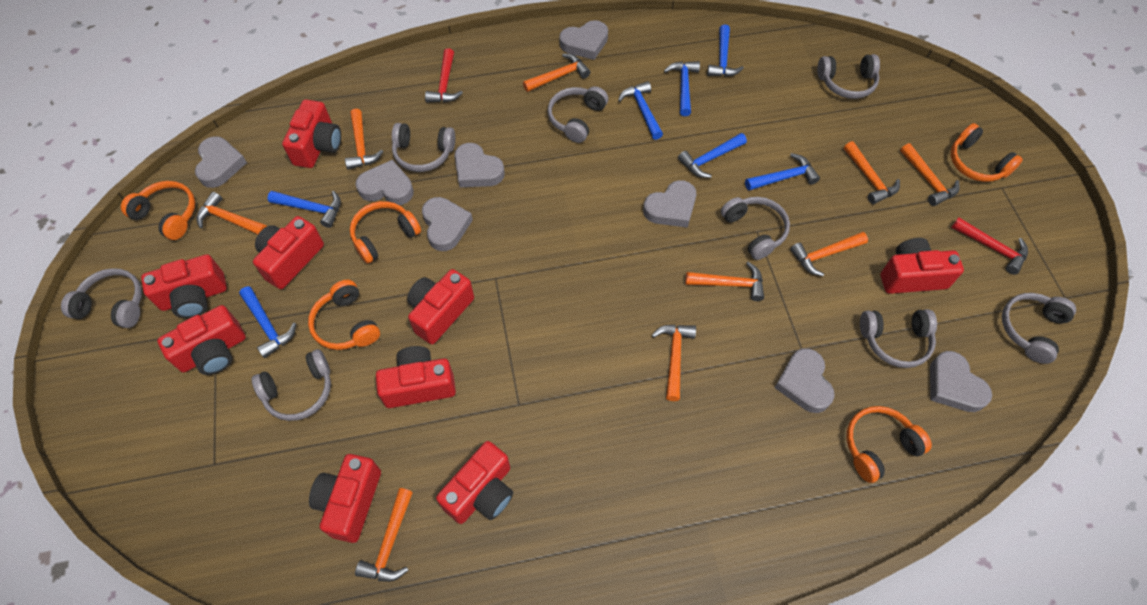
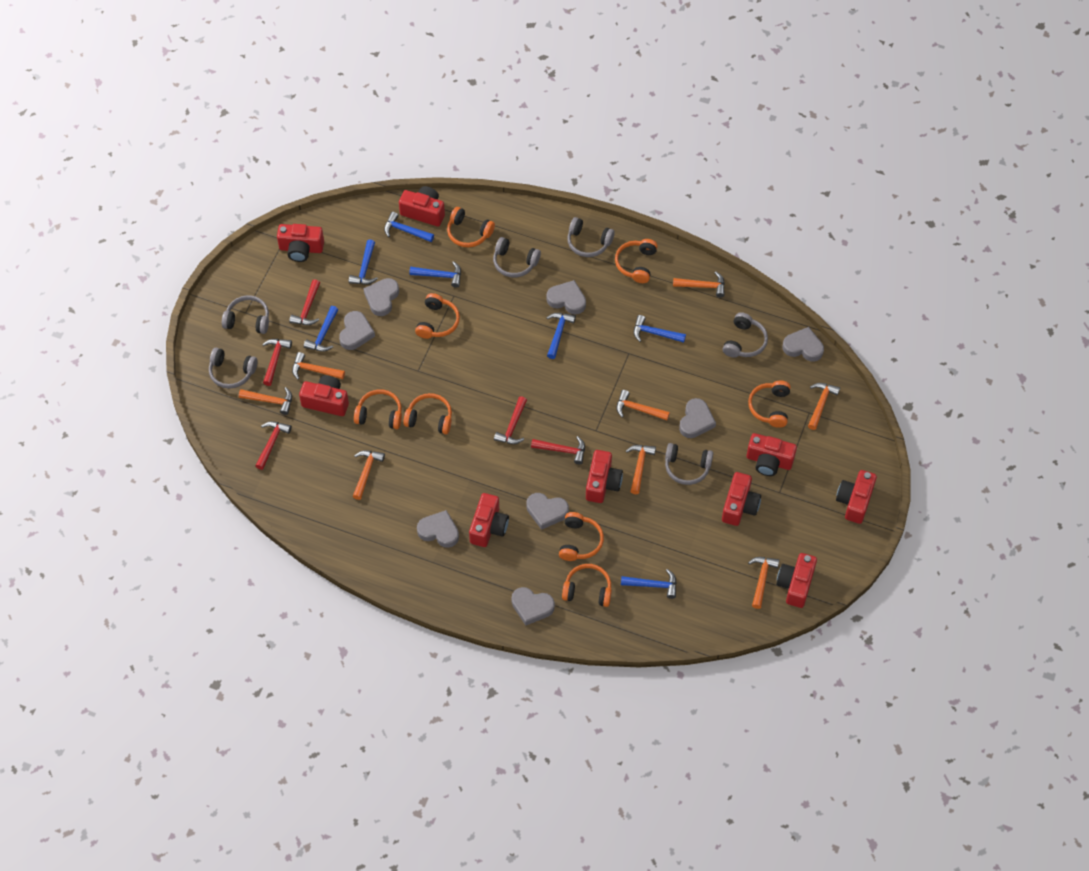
grey headphones: 8 -> 6
orange hammer: 9 -> 8
orange headphones: 5 -> 8
red hammer: 2 -> 5

